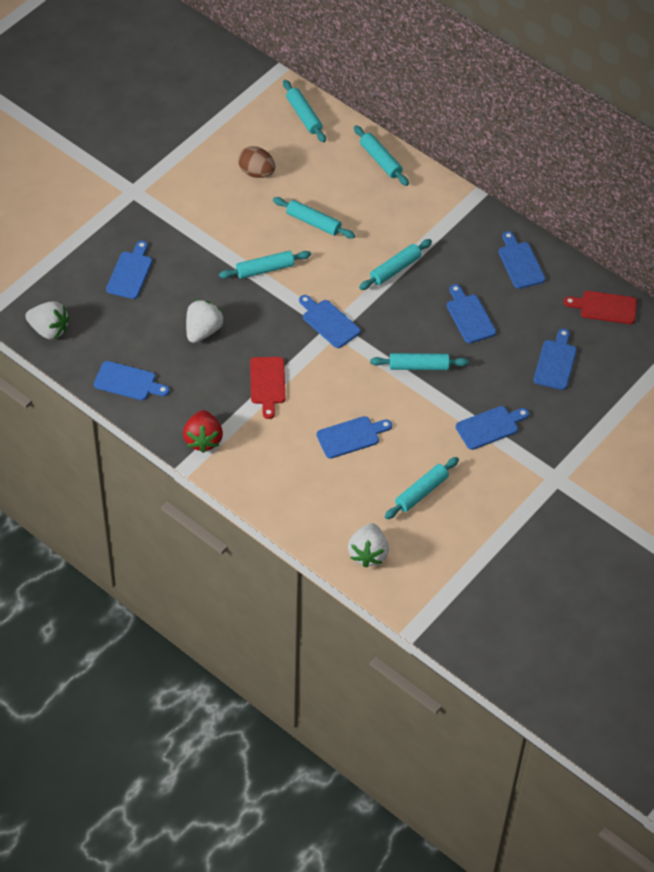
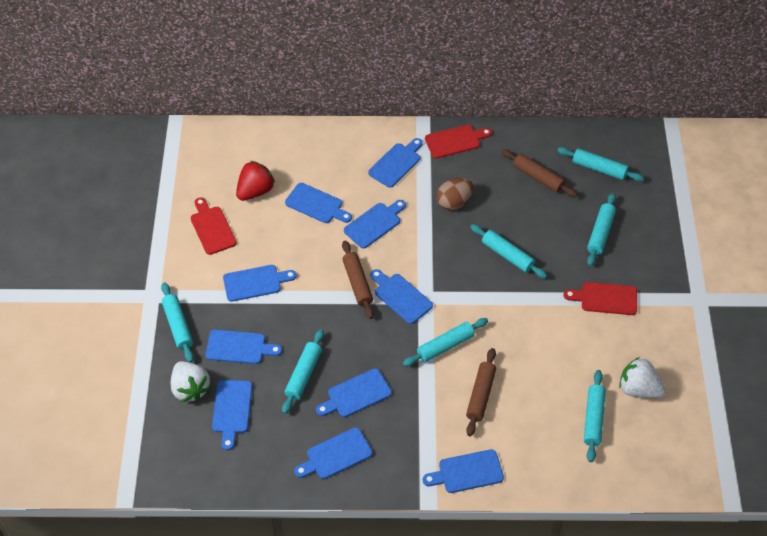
blue cutting board: 8 -> 10
brown rolling pin: 0 -> 3
red cutting board: 2 -> 3
white strawberry: 3 -> 2

